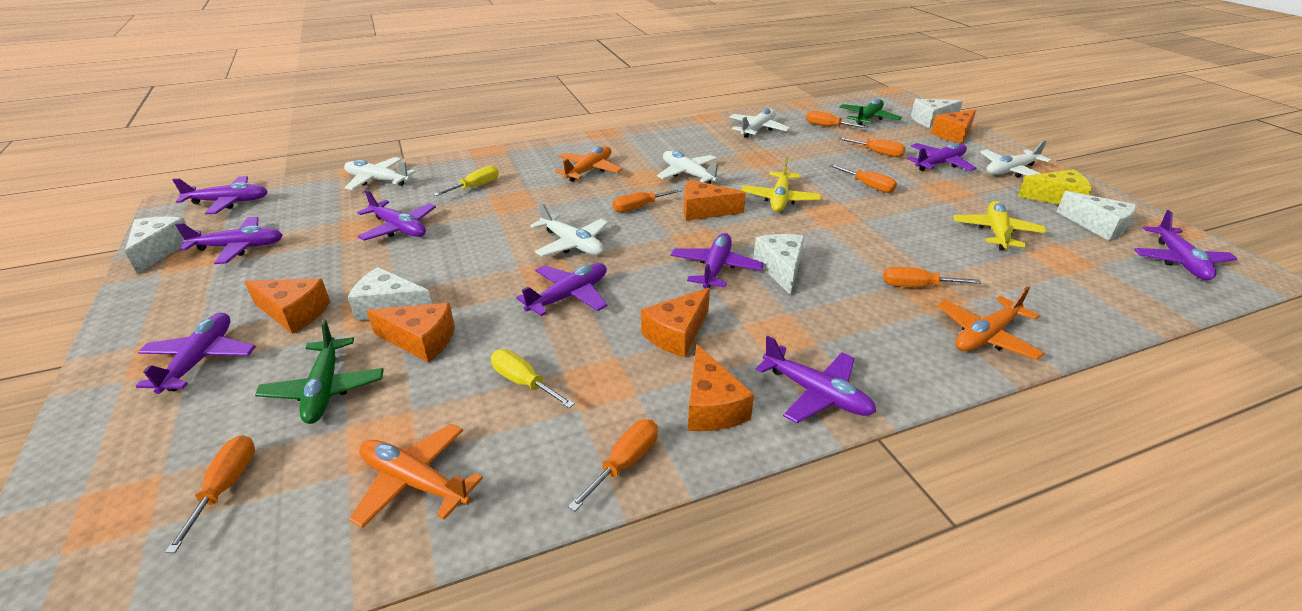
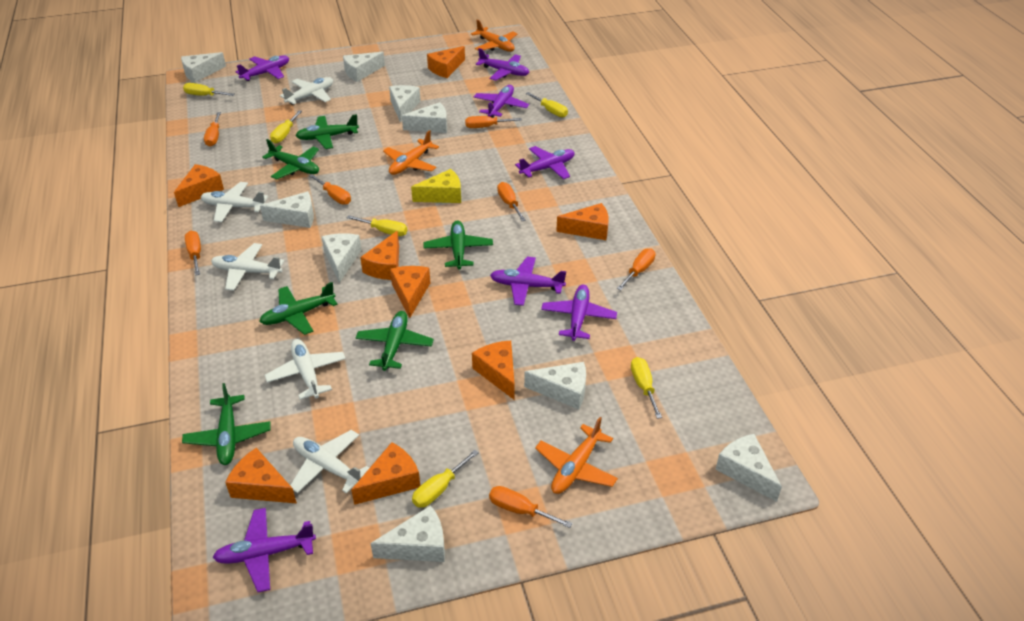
green plane: 2 -> 6
orange cheese: 6 -> 8
purple plane: 9 -> 7
white cheese: 5 -> 9
yellow plane: 2 -> 0
yellow screwdriver: 2 -> 6

